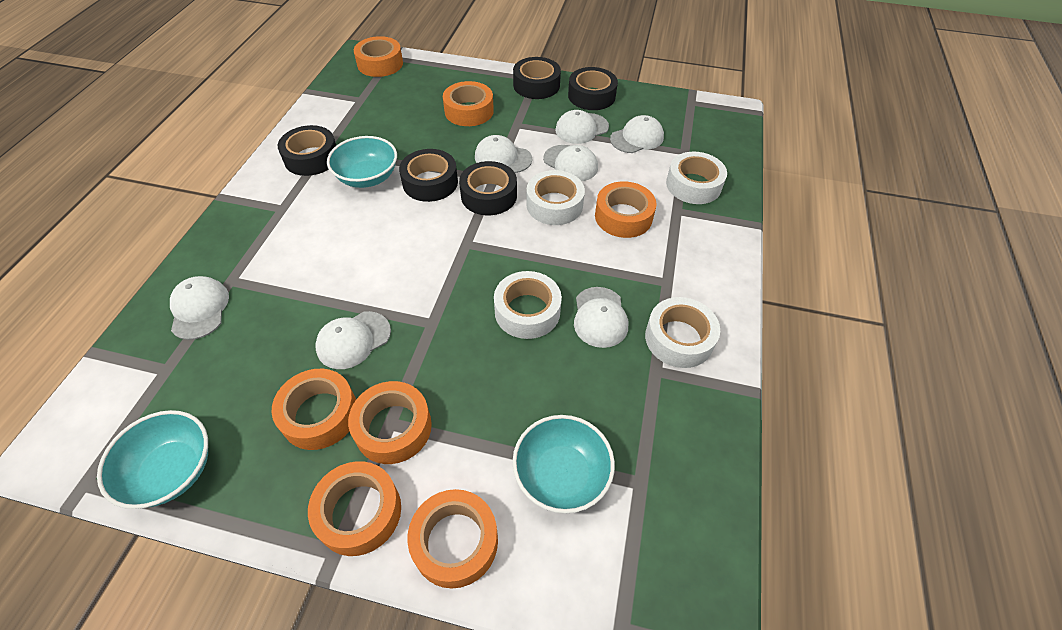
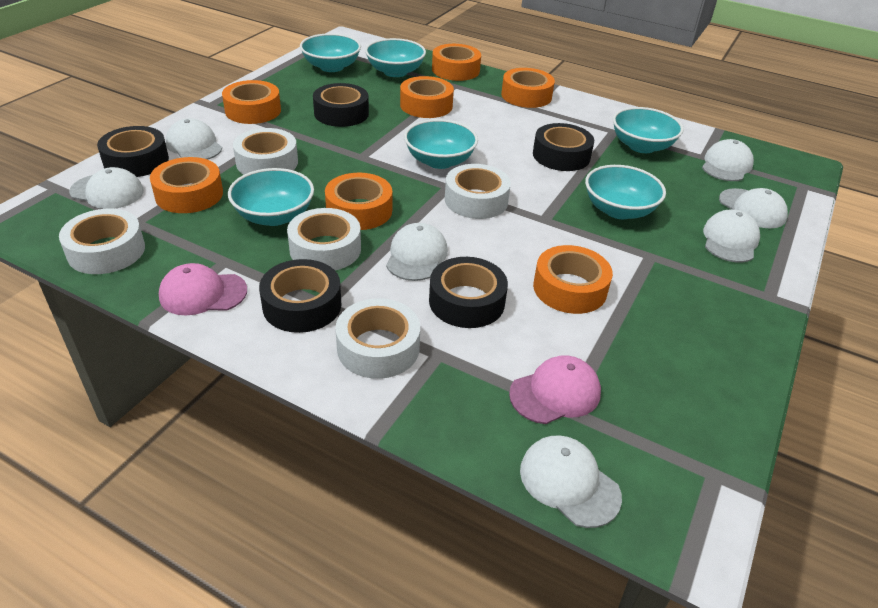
pink cap: 0 -> 2
turquoise bowl: 3 -> 6
white tape: 4 -> 5

